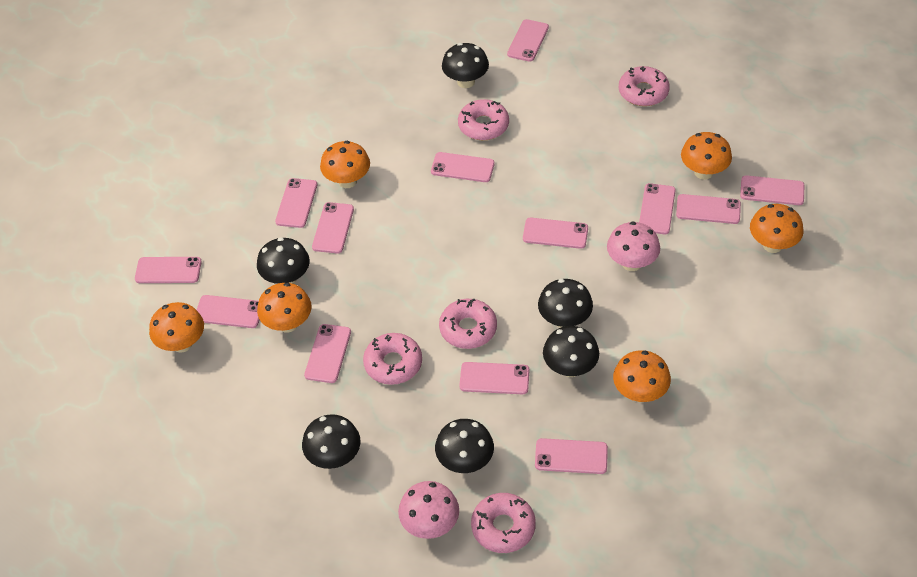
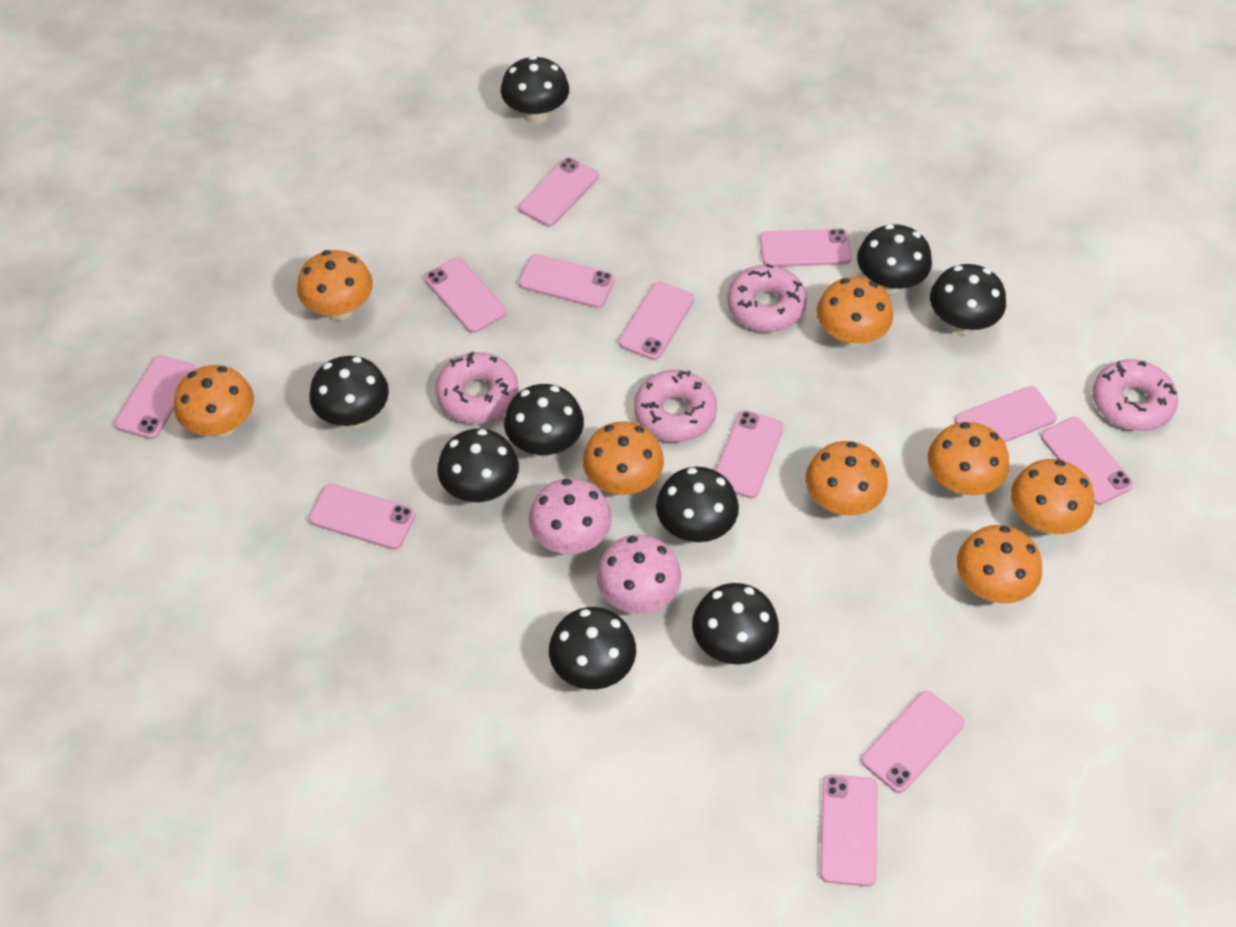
black mushroom: 6 -> 9
orange mushroom: 6 -> 8
pink donut: 5 -> 4
pink phone: 13 -> 12

